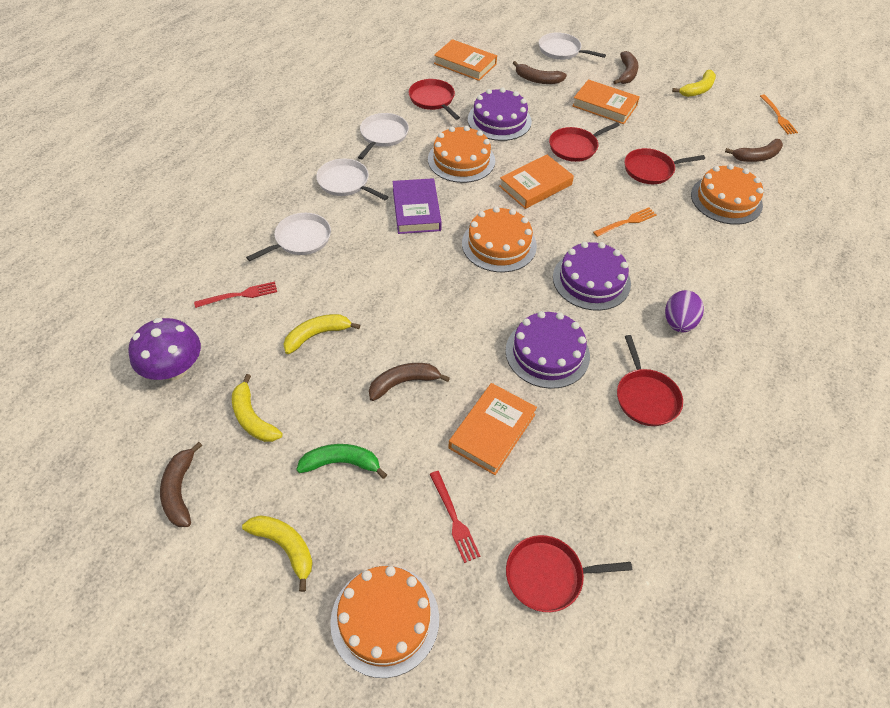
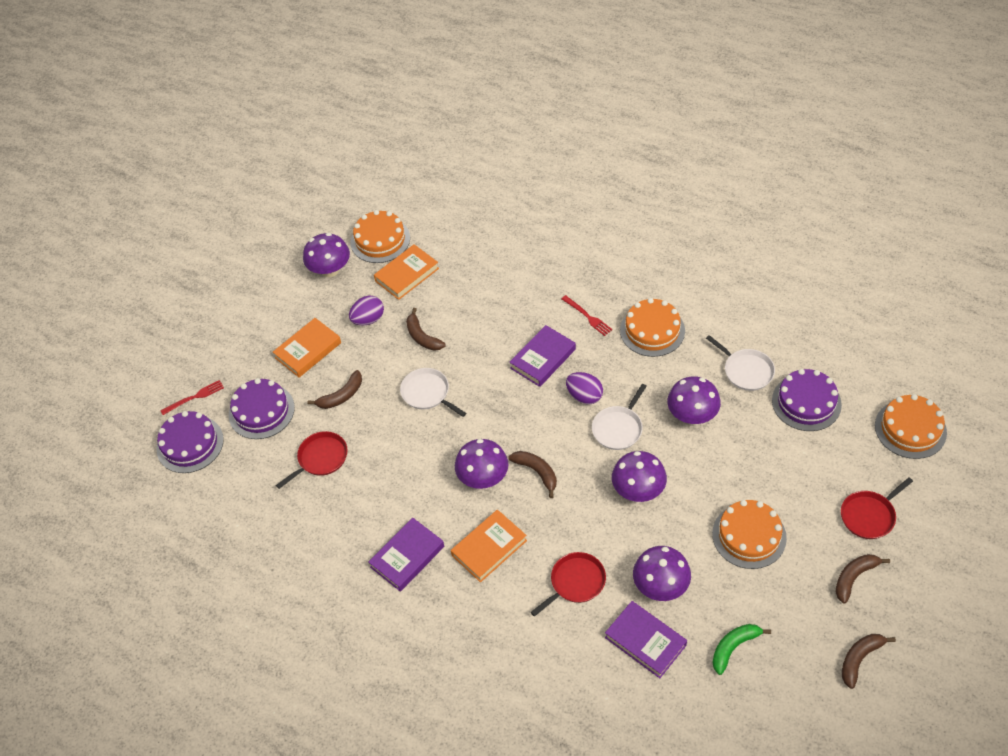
orange book: 4 -> 3
orange fork: 2 -> 0
purple book: 1 -> 3
purple egg: 1 -> 2
purple mushroom: 1 -> 5
red pan: 5 -> 3
white pan: 4 -> 3
yellow banana: 4 -> 0

